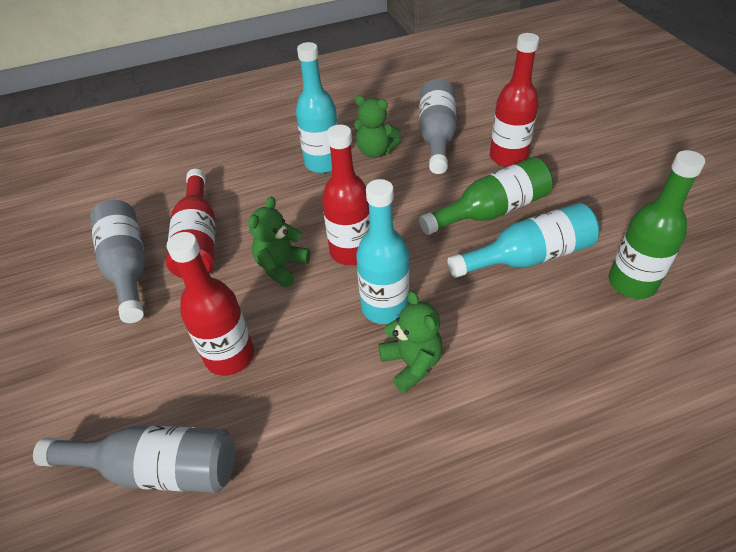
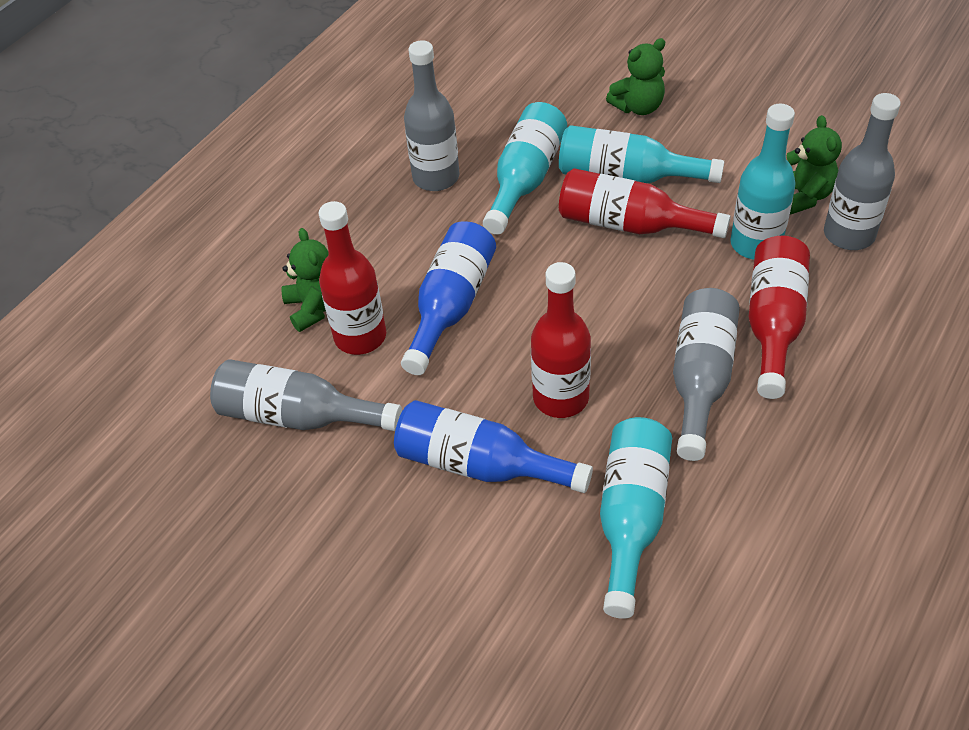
blue bottle: 0 -> 2
green bottle: 2 -> 0
grey bottle: 3 -> 4
turquoise bottle: 3 -> 4

